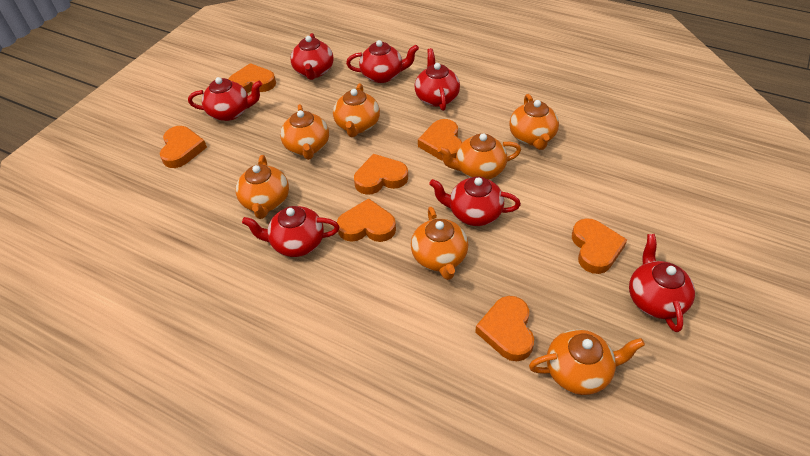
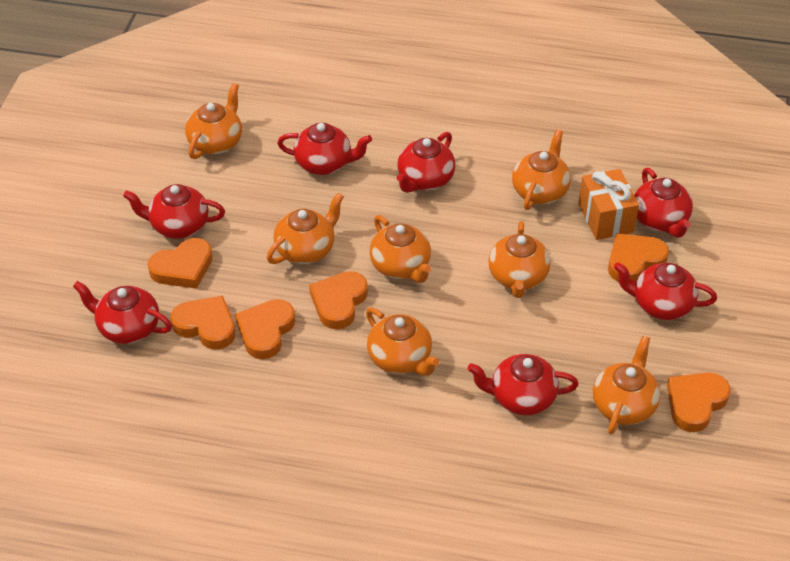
orange gift: 0 -> 1
orange heart: 7 -> 6

